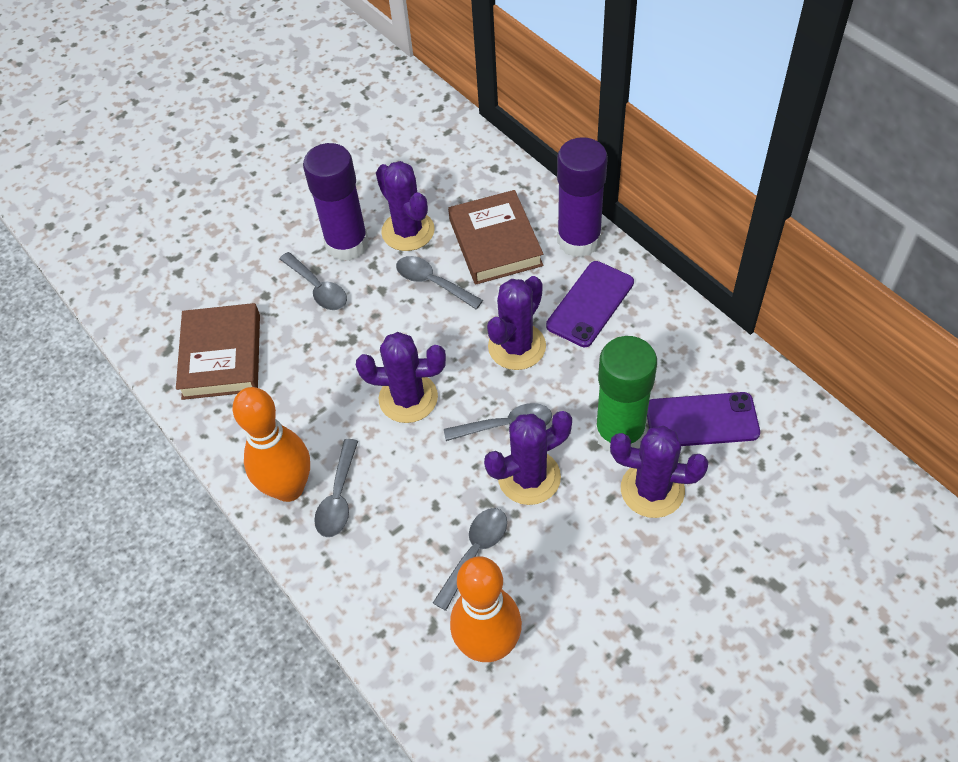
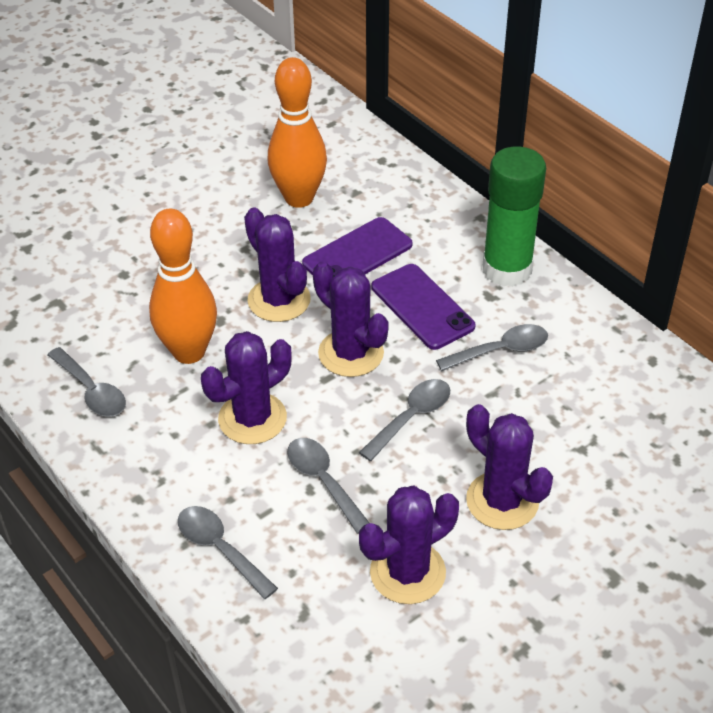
brown book: 2 -> 0
purple glue stick: 2 -> 0

